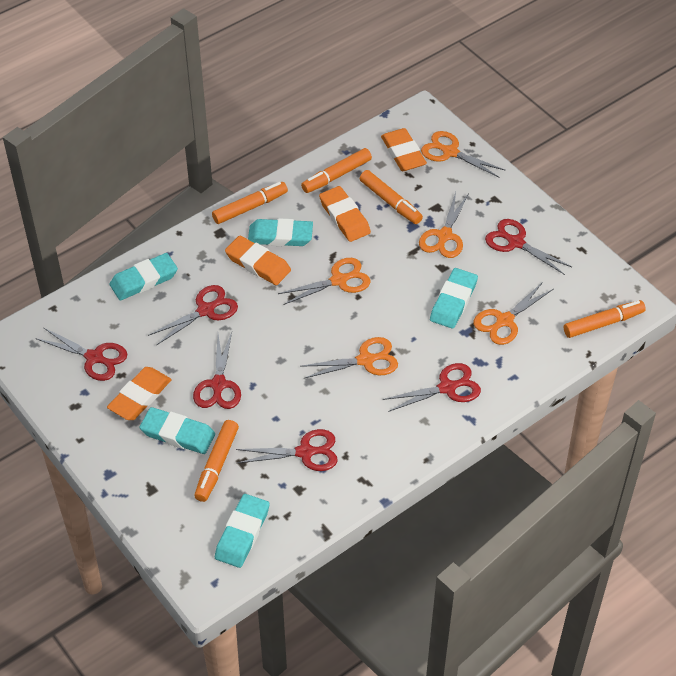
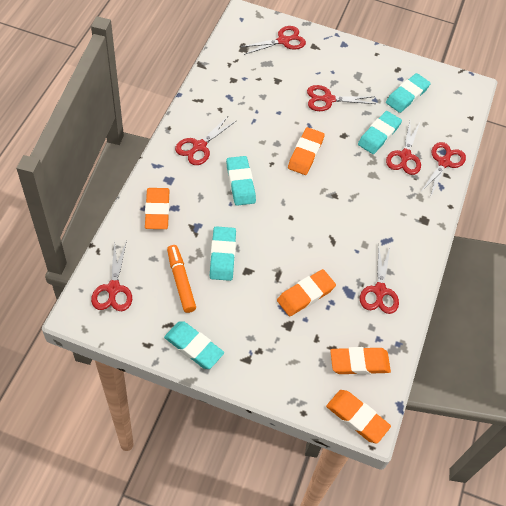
orange eraser: 4 -> 5
orange marker: 5 -> 1
orange scissors: 5 -> 0
red scissors: 6 -> 7

